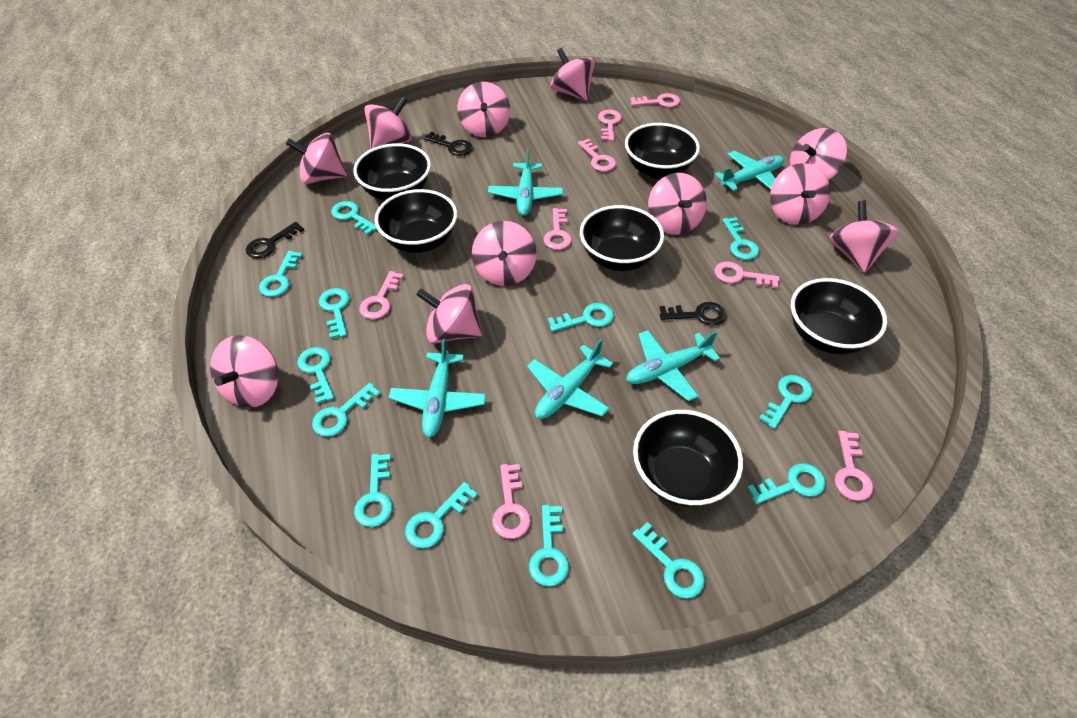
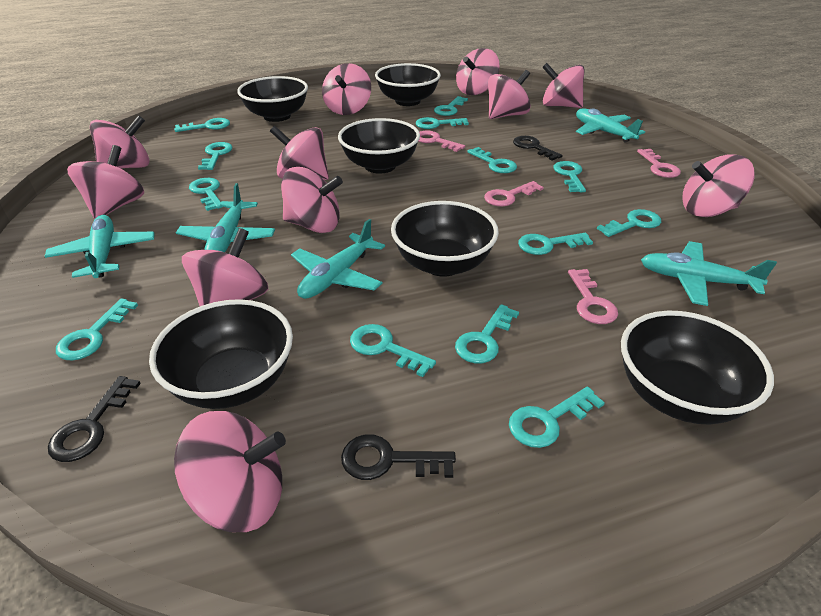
pink key: 8 -> 4

